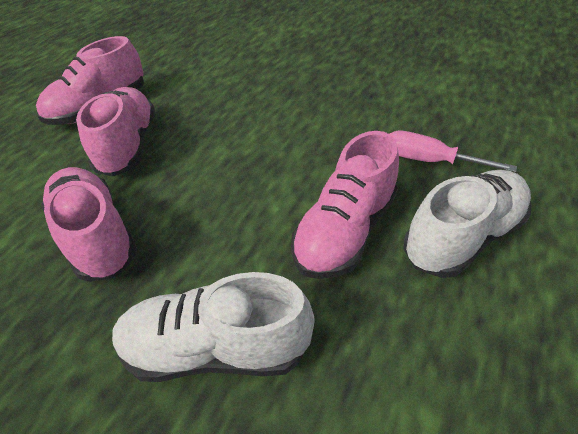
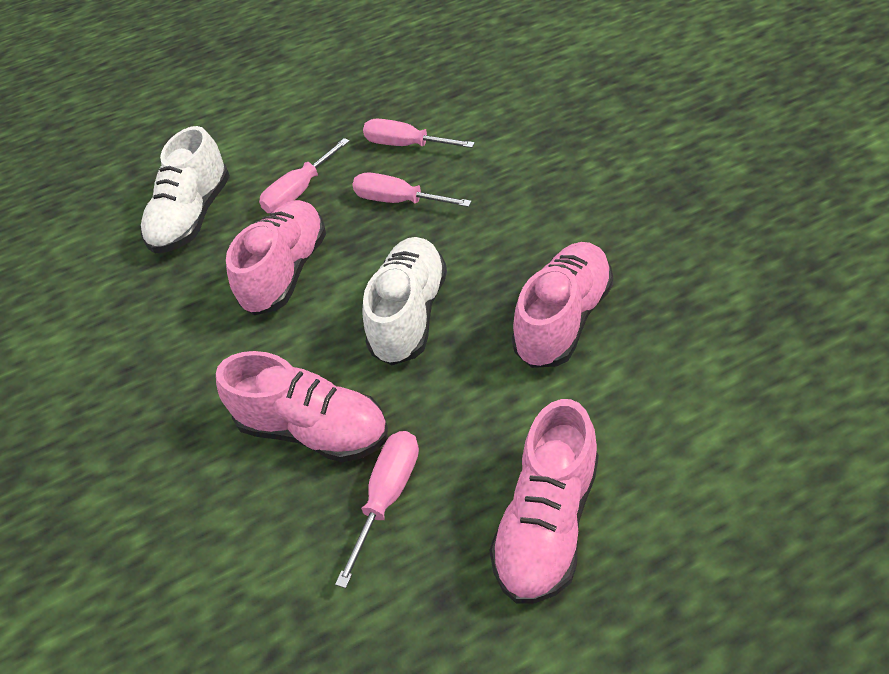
pink screwdriver: 1 -> 4

